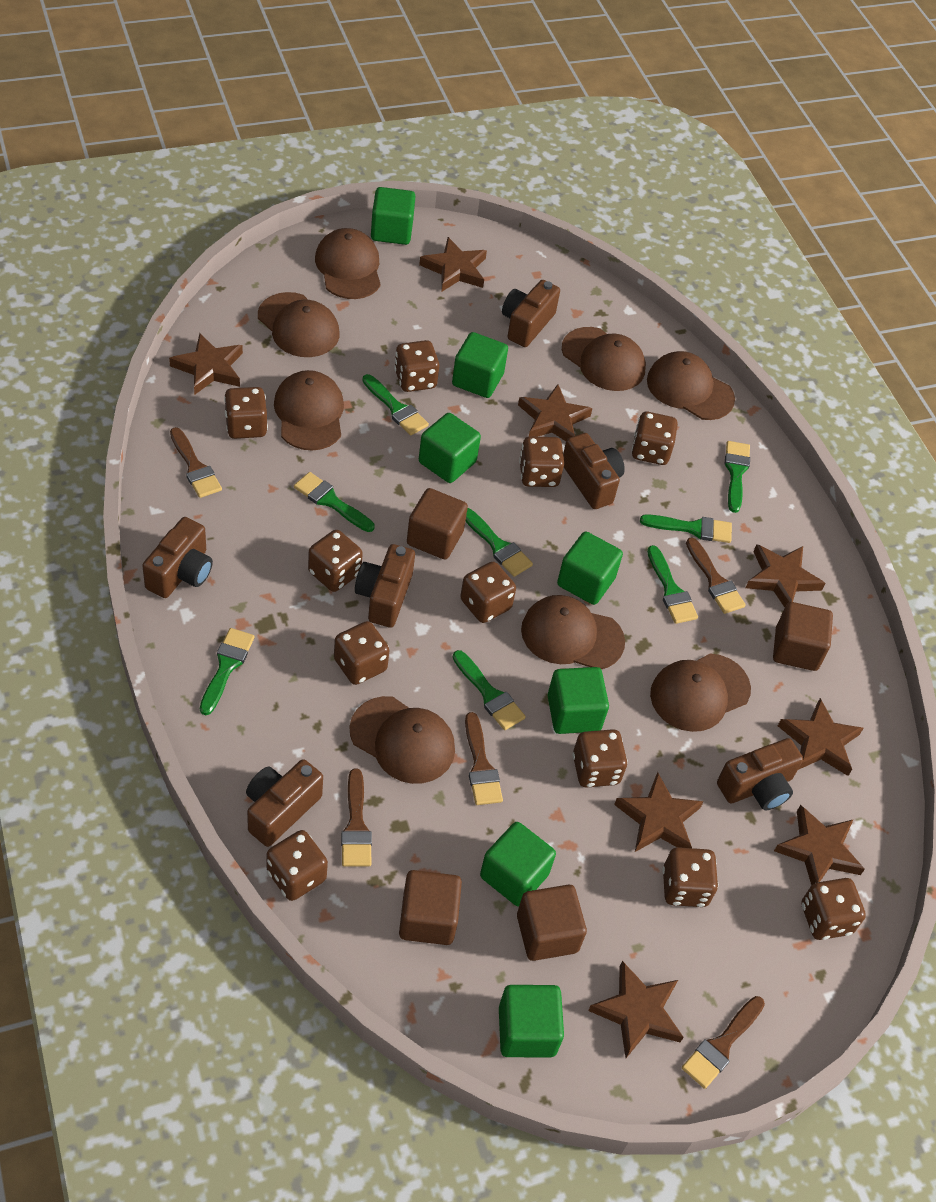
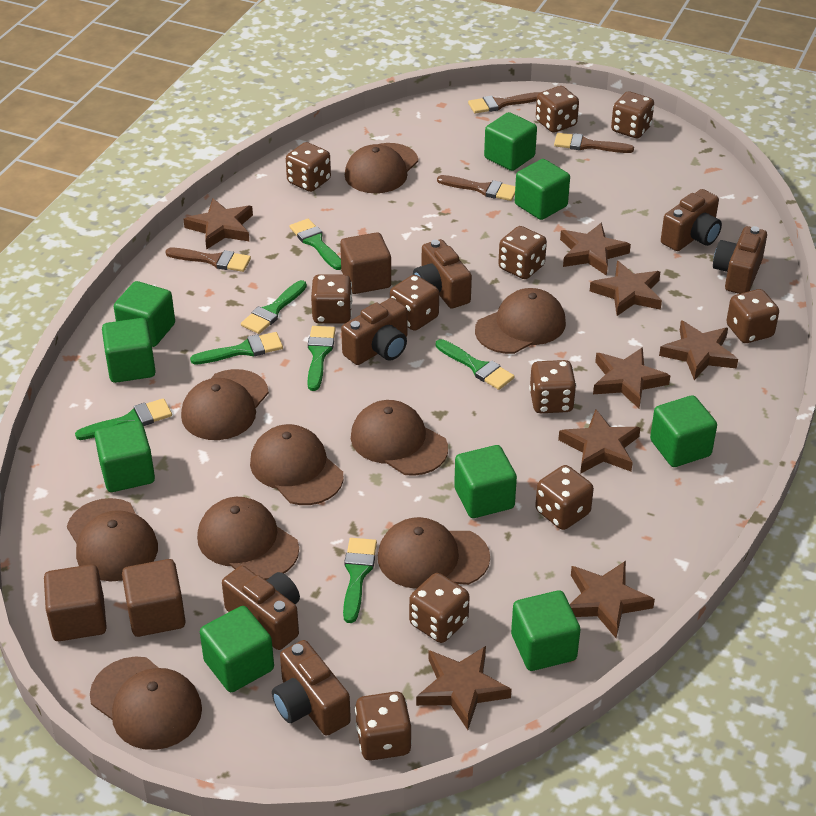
brown brush: 5 -> 4
brown cap: 8 -> 9
brown cube: 4 -> 3
green brush: 8 -> 7
green cube: 7 -> 9

